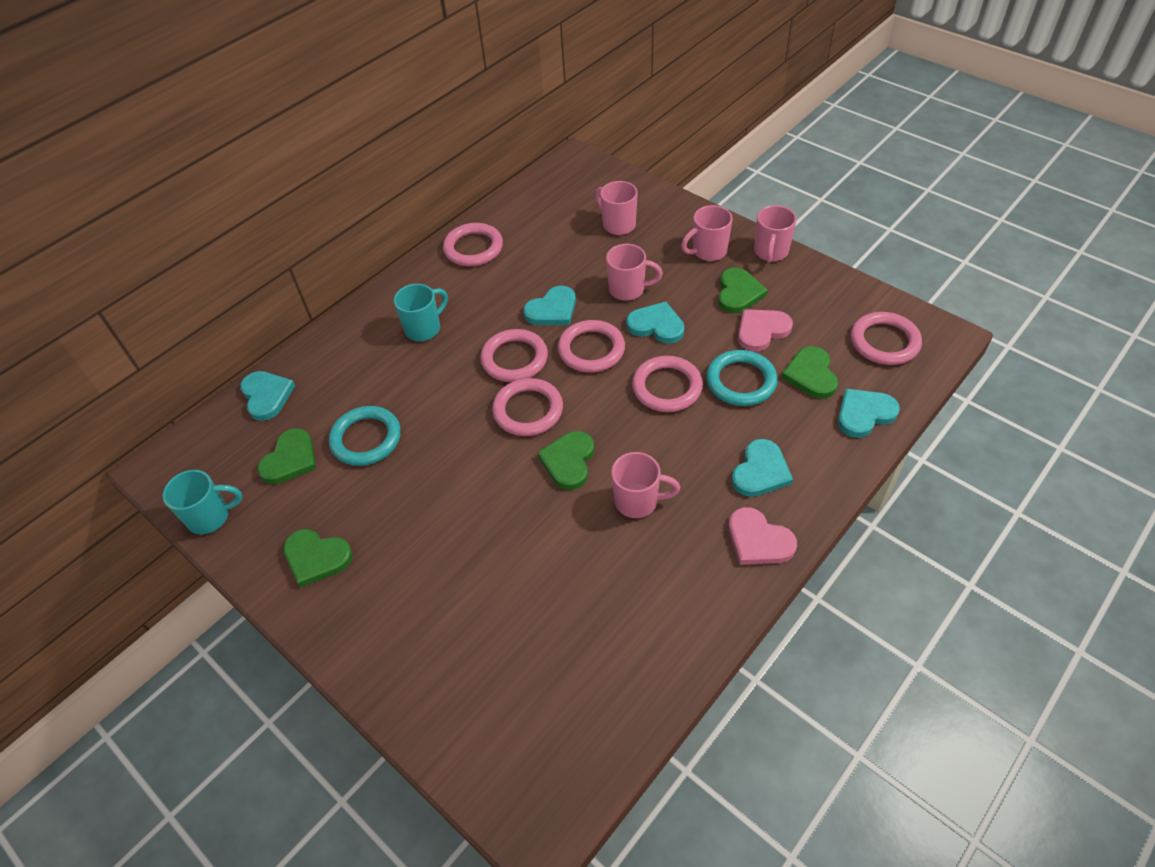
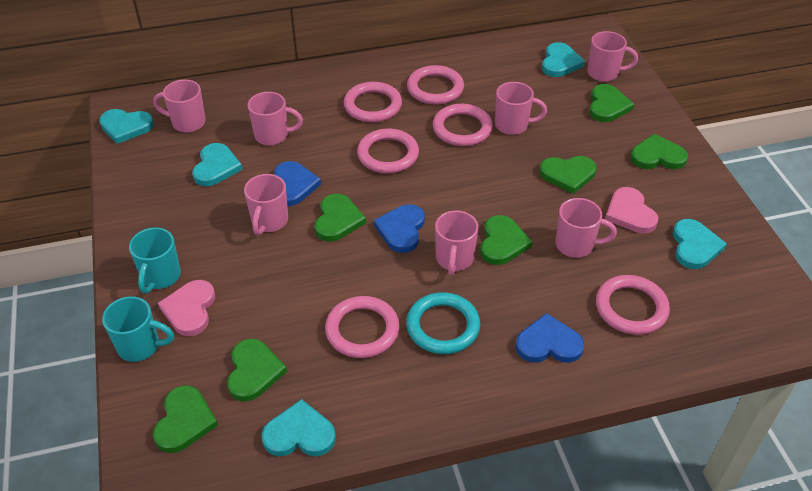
blue heart: 0 -> 3
green heart: 5 -> 7
pink mug: 5 -> 7
turquoise ring: 2 -> 1

